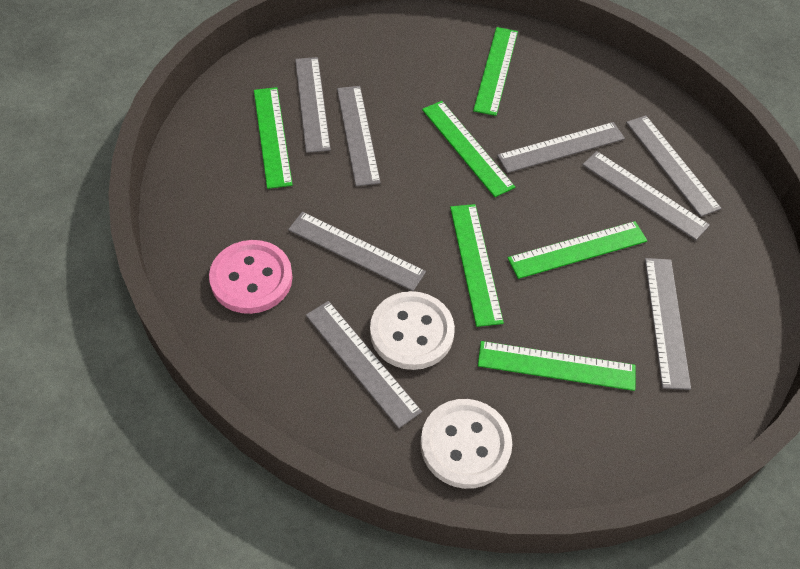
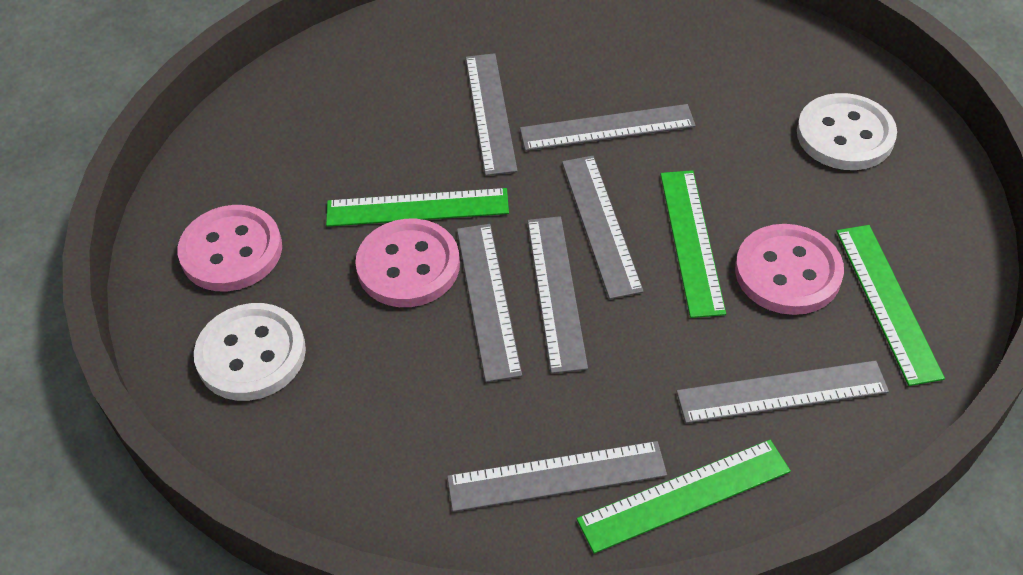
green ruler: 6 -> 4
grey ruler: 8 -> 7
pink button: 1 -> 3

